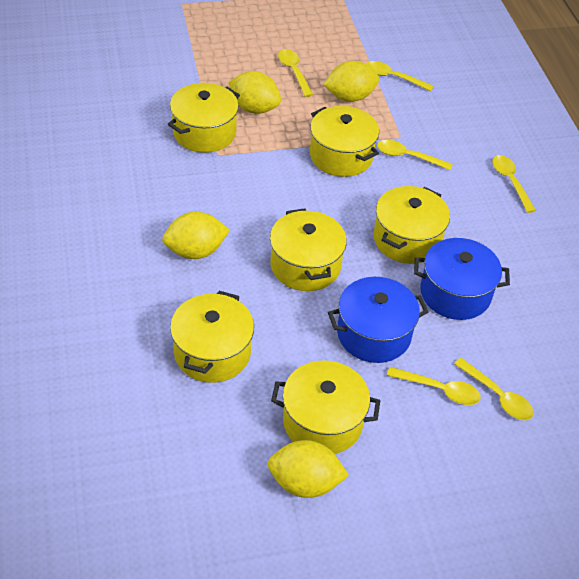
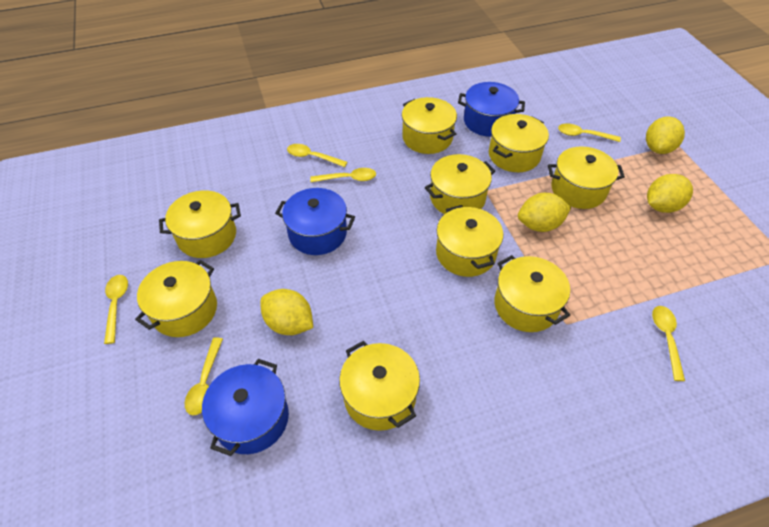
blue pot: 2 -> 3
yellow pot: 6 -> 9

